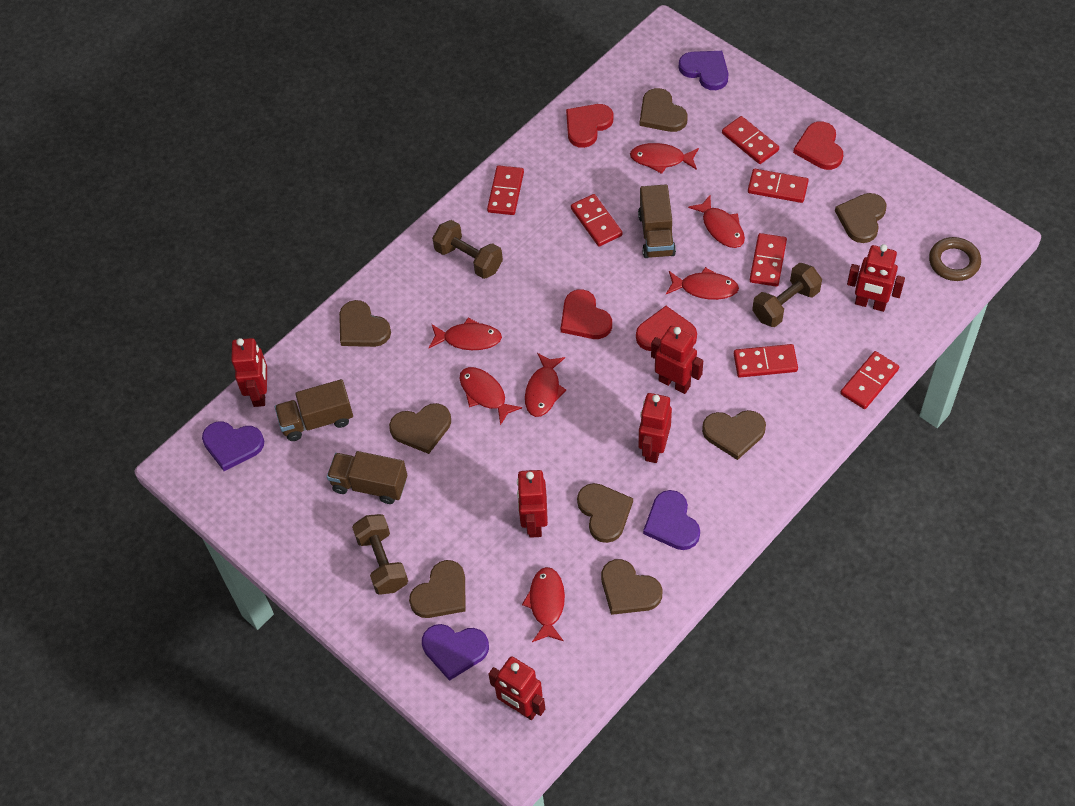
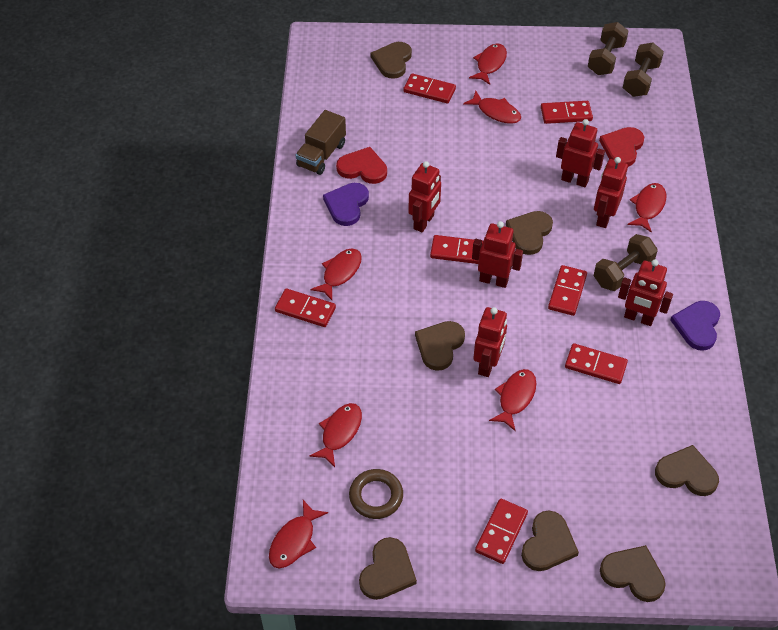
brown heart: 8 -> 7
brown truck: 3 -> 1
purple heart: 4 -> 2
red heart: 4 -> 2

